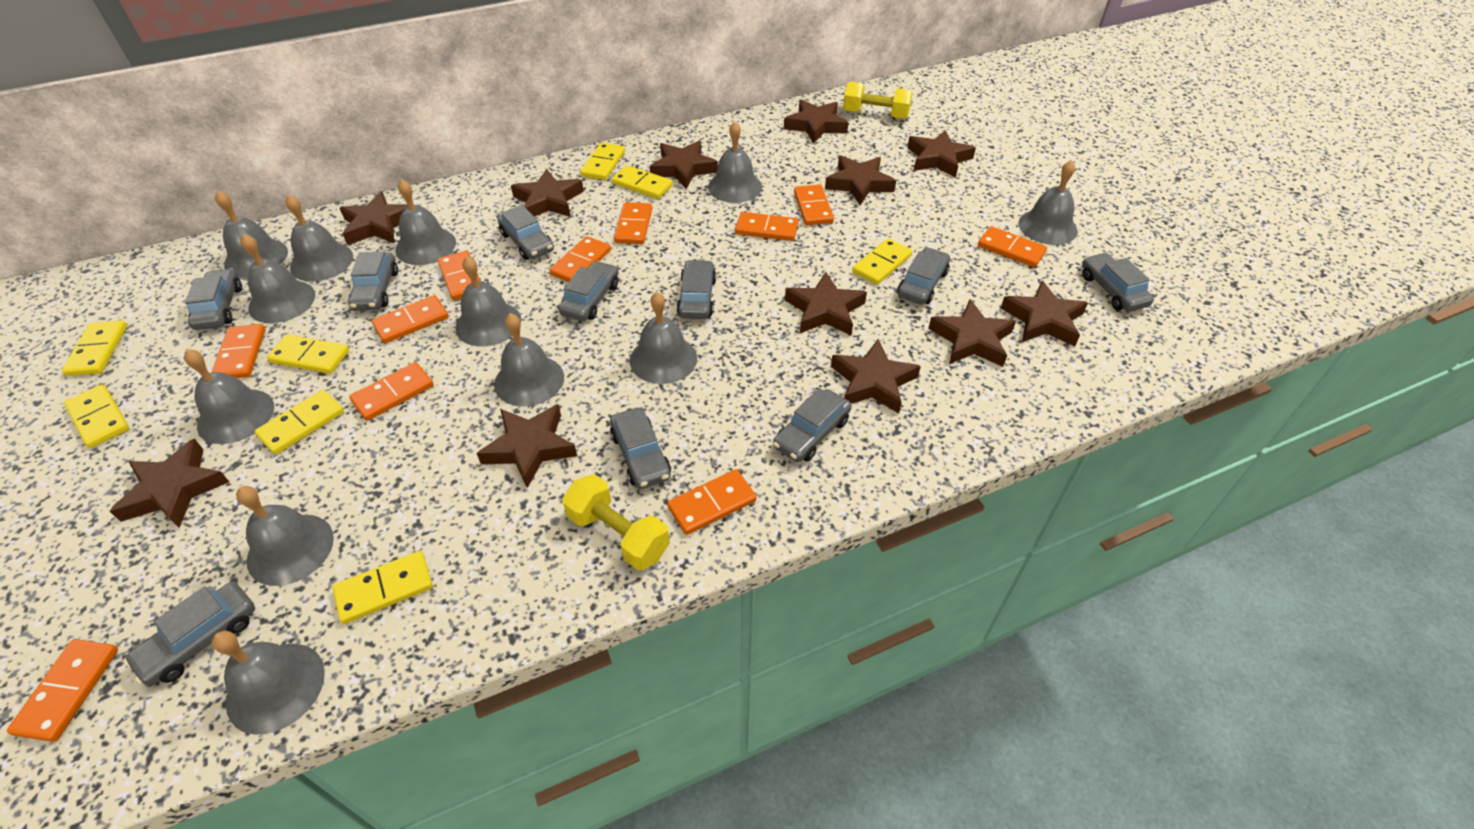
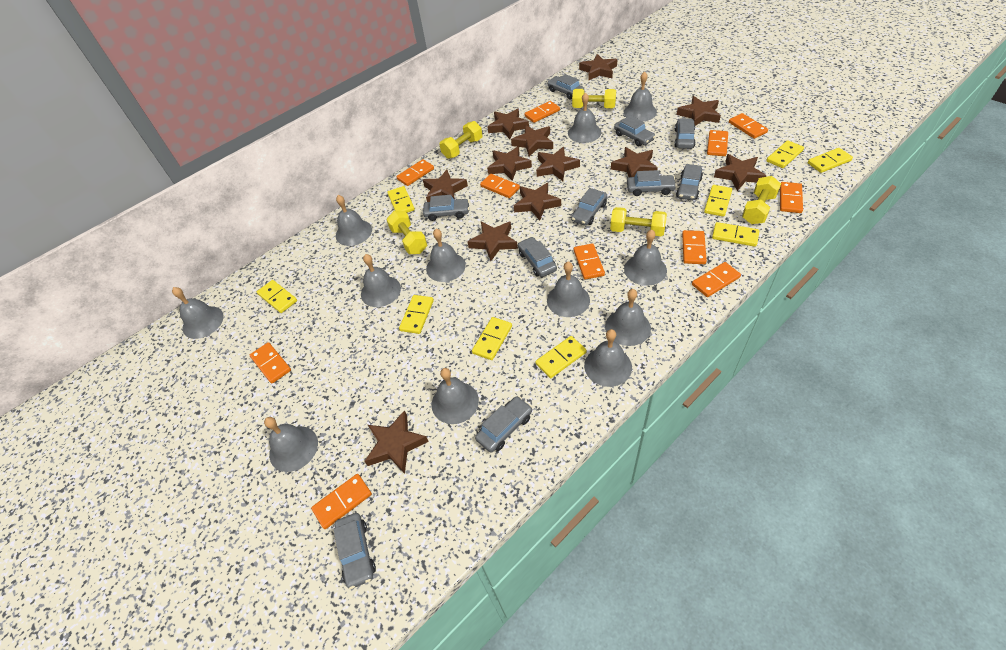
yellow domino: 8 -> 9
yellow dumbbell: 2 -> 5

